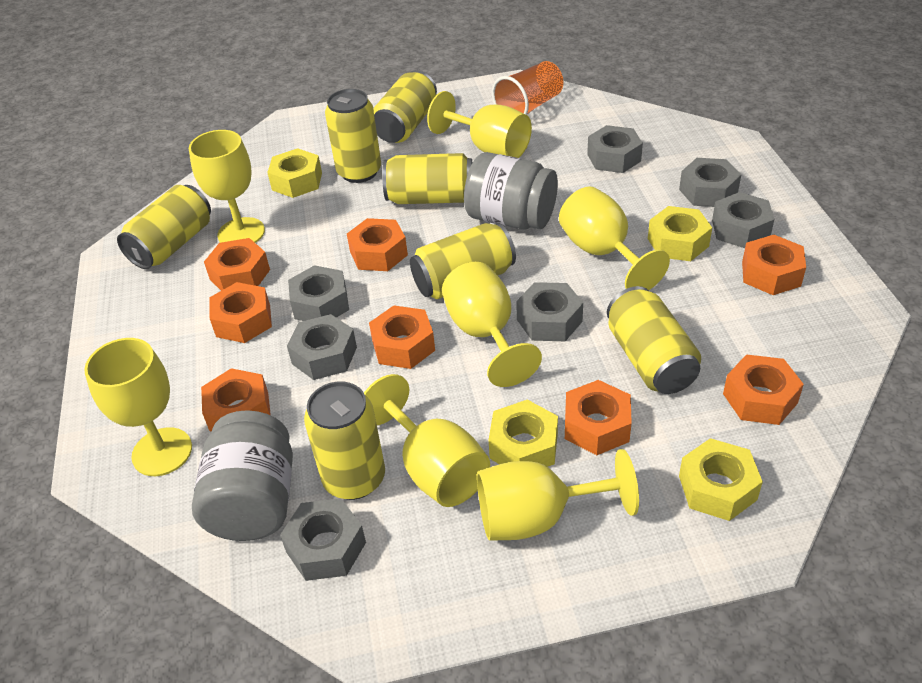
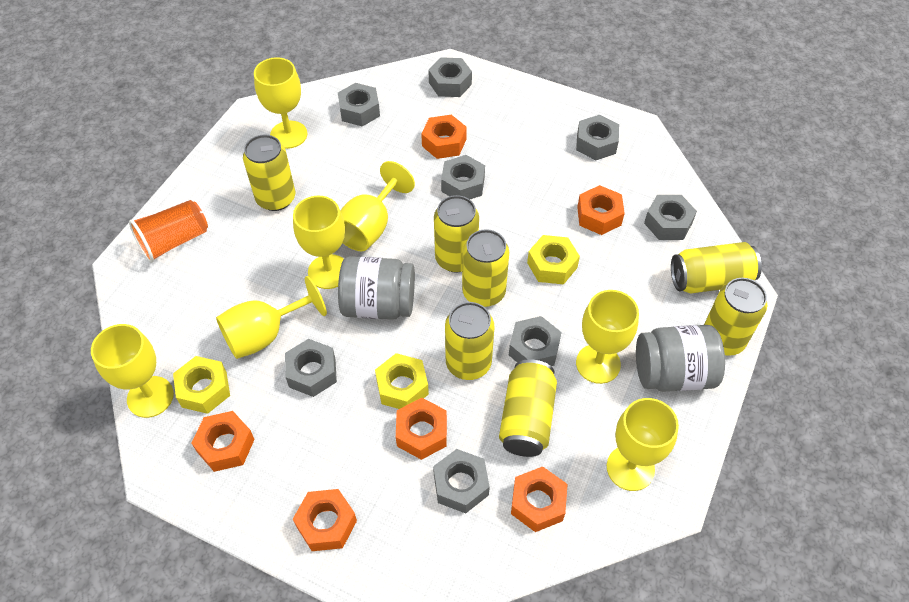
grey nut: 7 -> 8
orange nut: 8 -> 6
yellow nut: 4 -> 3

